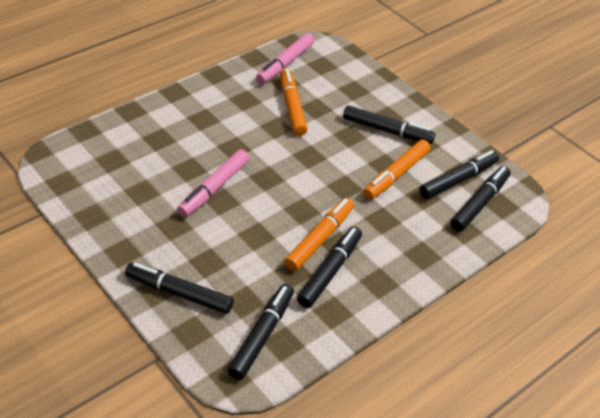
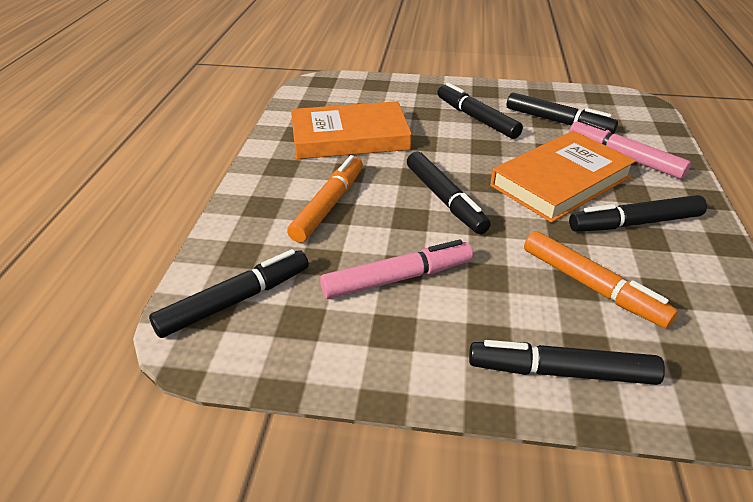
orange book: 0 -> 2
orange marker: 3 -> 2

